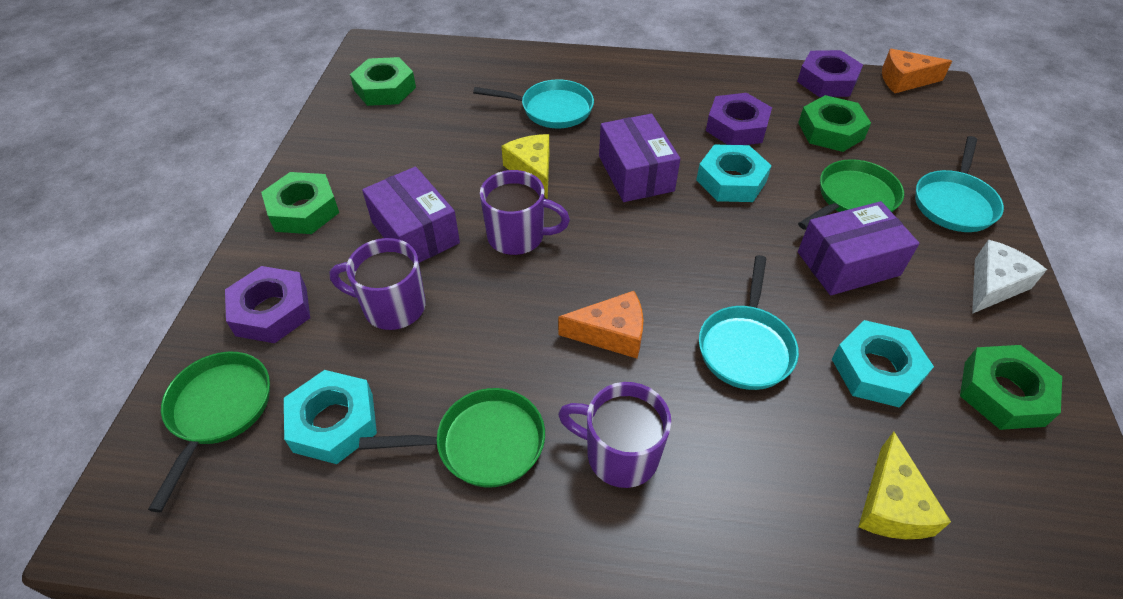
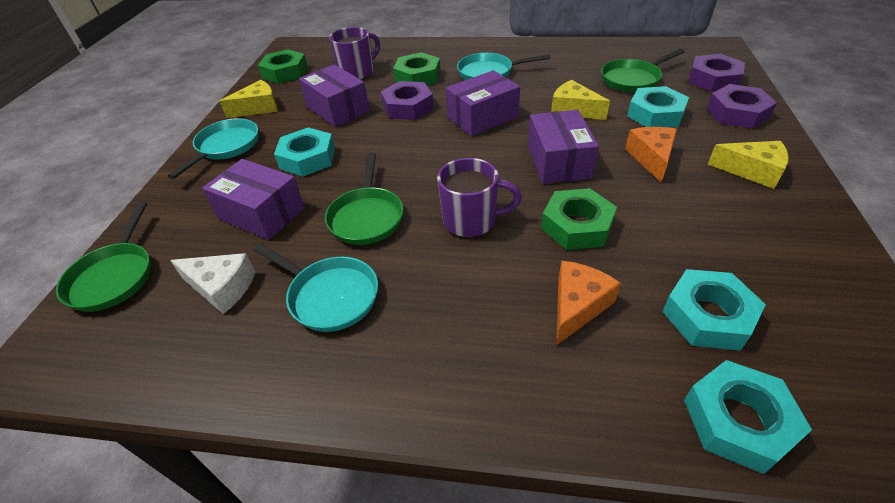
green nut: 4 -> 3
purple box: 3 -> 4
purple mug: 3 -> 2
turquoise nut: 3 -> 4
yellow cheese: 2 -> 3

